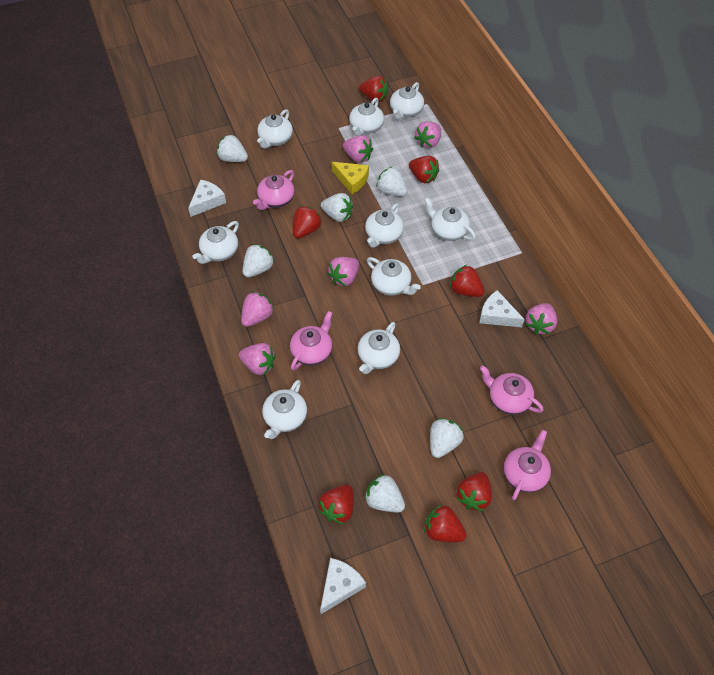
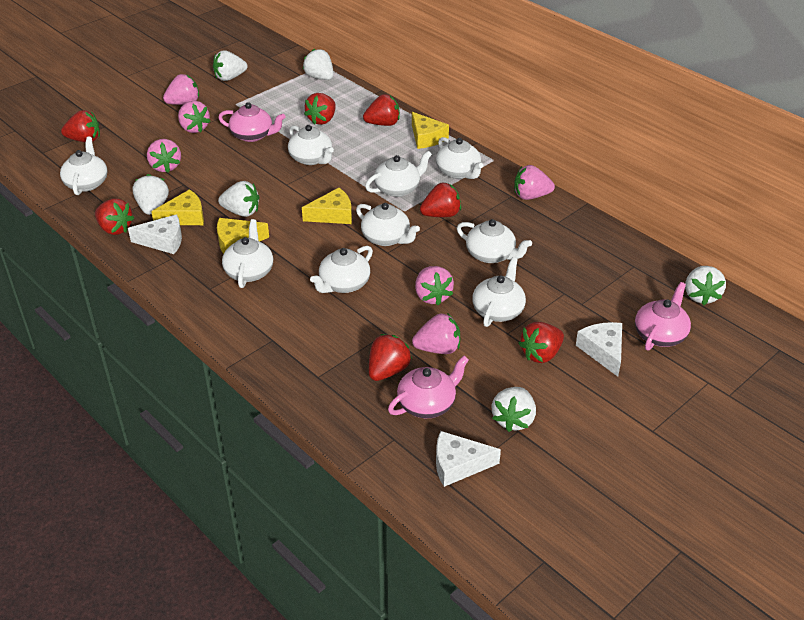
pink teapot: 4 -> 3
yellow cheese: 1 -> 4

